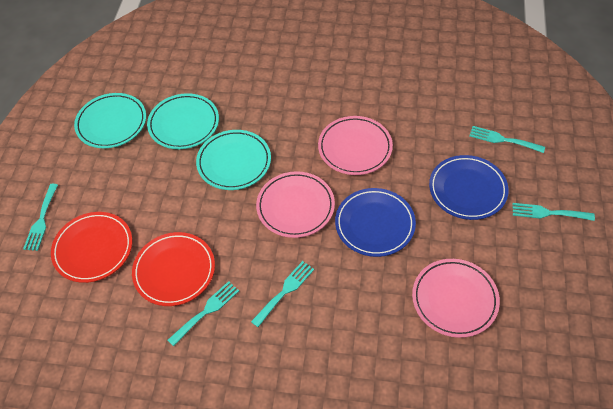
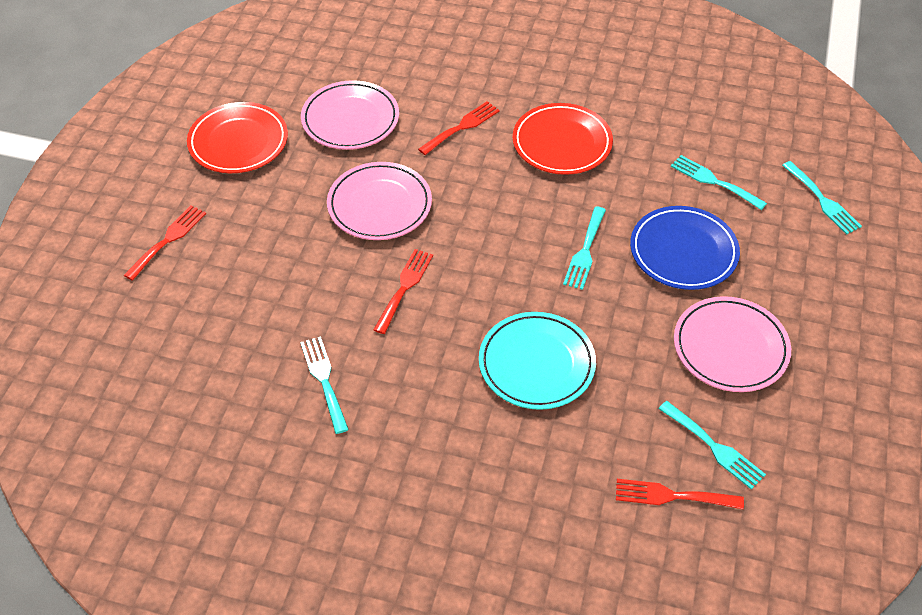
blue plate: 2 -> 1
red fork: 0 -> 4
turquoise plate: 3 -> 1

